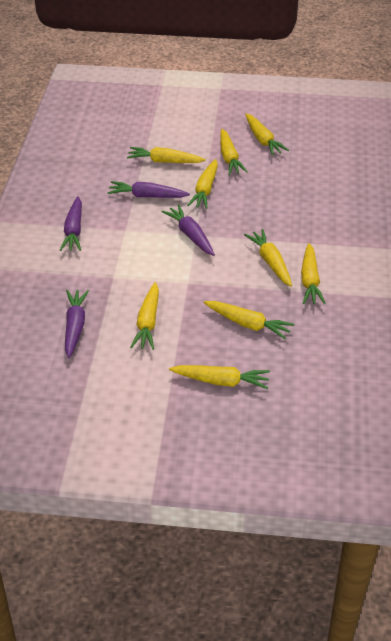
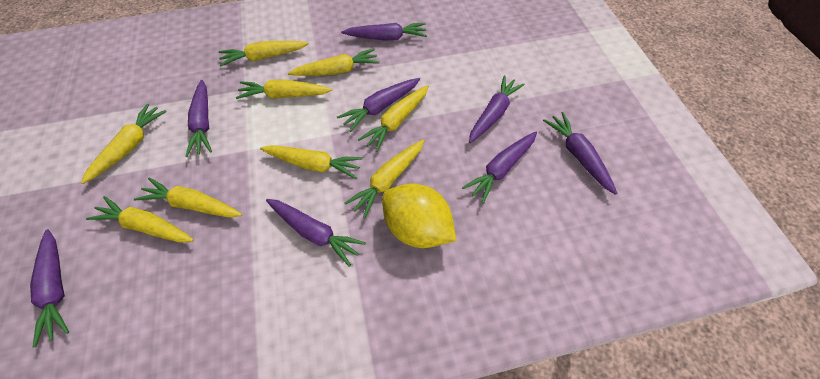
purple carrot: 4 -> 8
yellow lemon: 0 -> 1

